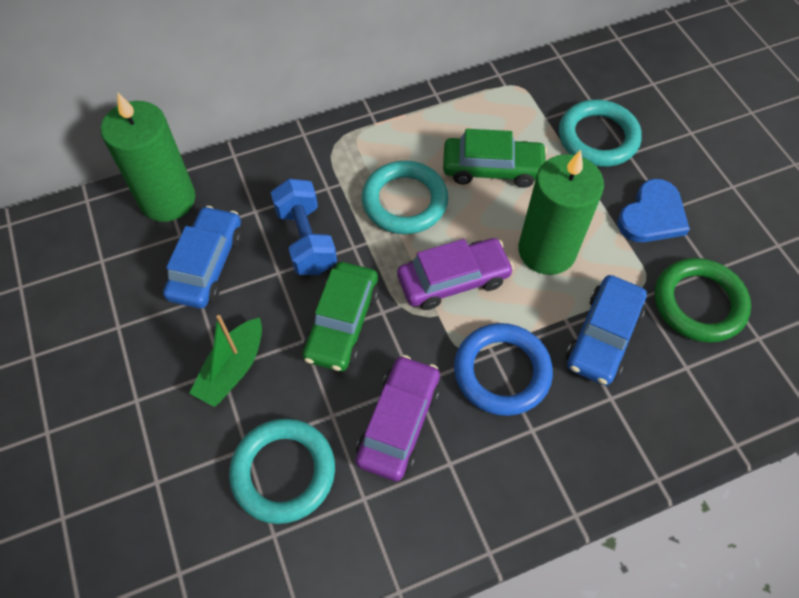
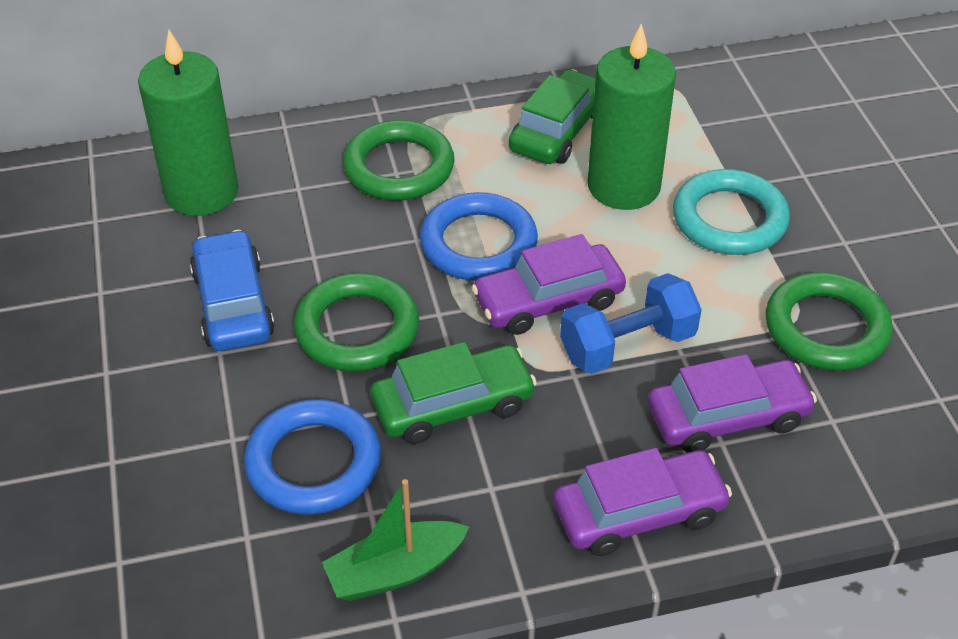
blue car: 2 -> 1
blue heart: 1 -> 0
blue ring: 1 -> 2
green ring: 1 -> 3
purple car: 2 -> 3
turquoise ring: 3 -> 1

